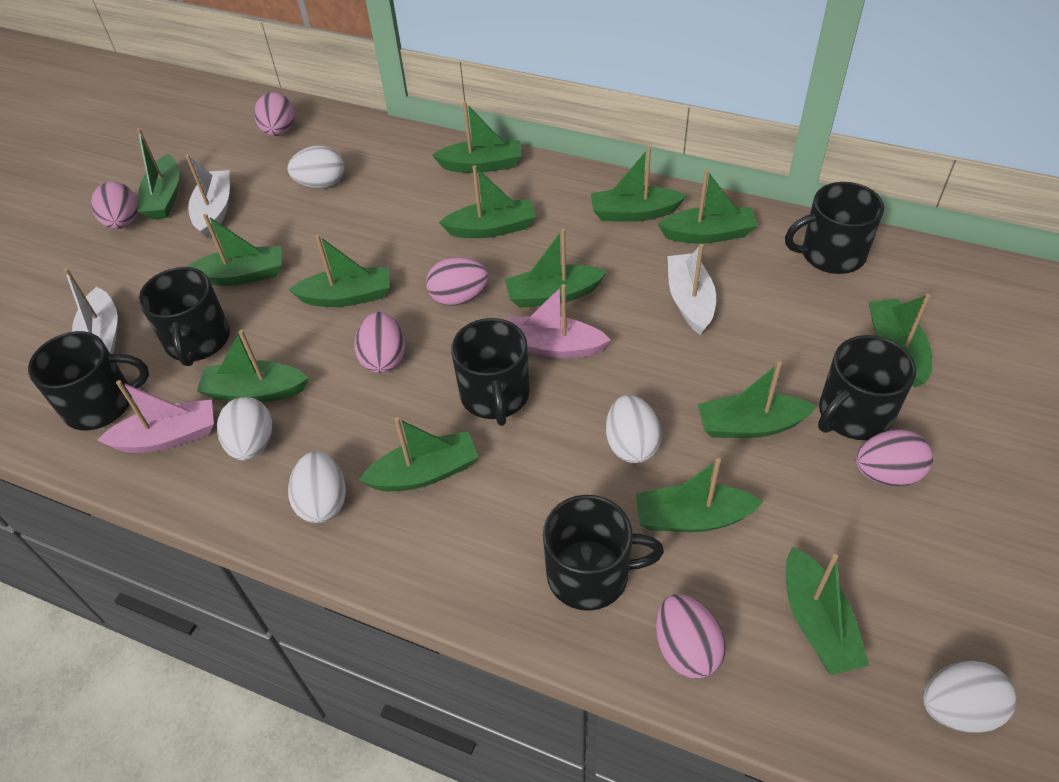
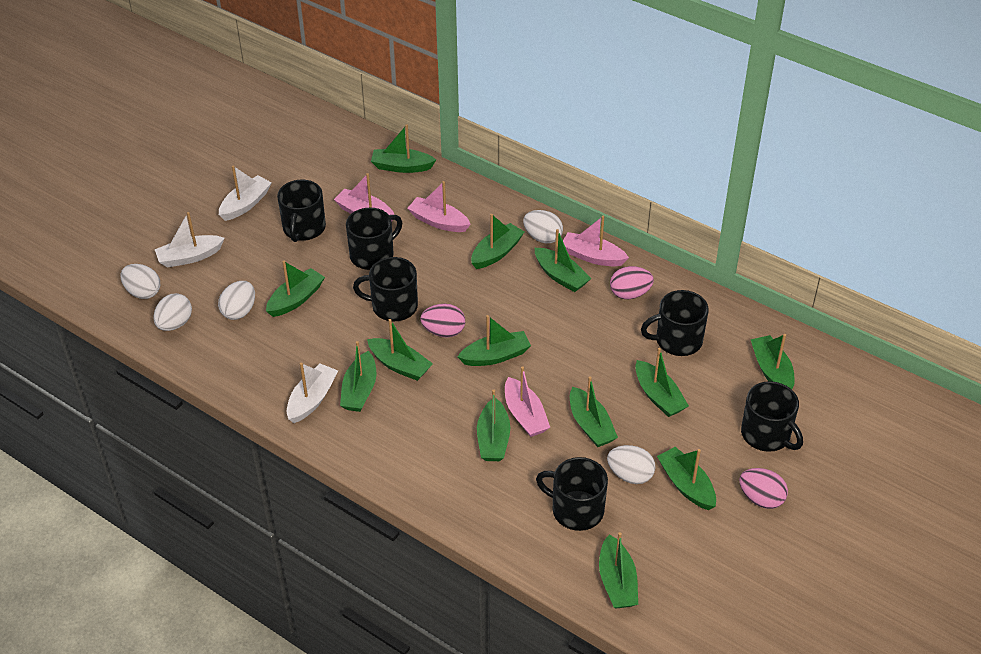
green boat: 14 -> 13
pink boat: 2 -> 4
pink egg: 6 -> 3

